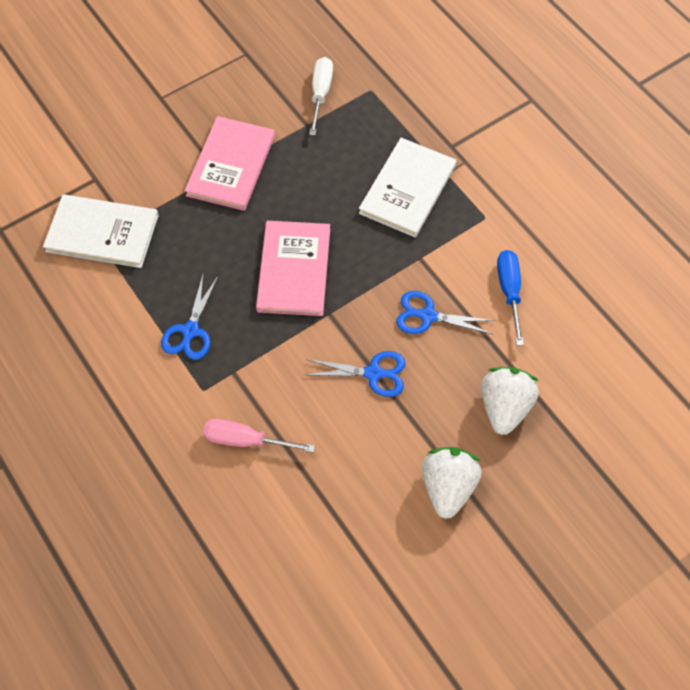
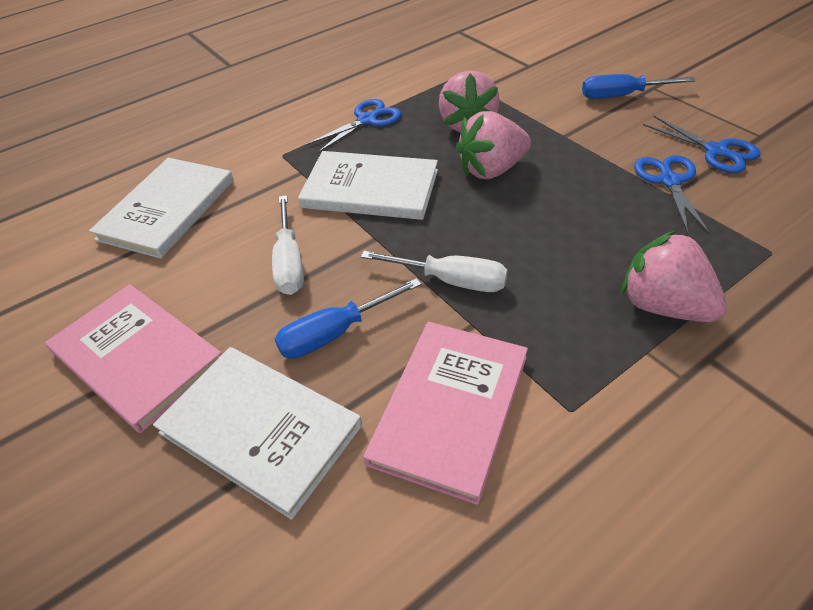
blue screwdriver: 1 -> 2
pink screwdriver: 1 -> 0
pink strawberry: 0 -> 3
white book: 2 -> 3
white screwdriver: 1 -> 2
white strawberry: 2 -> 0

